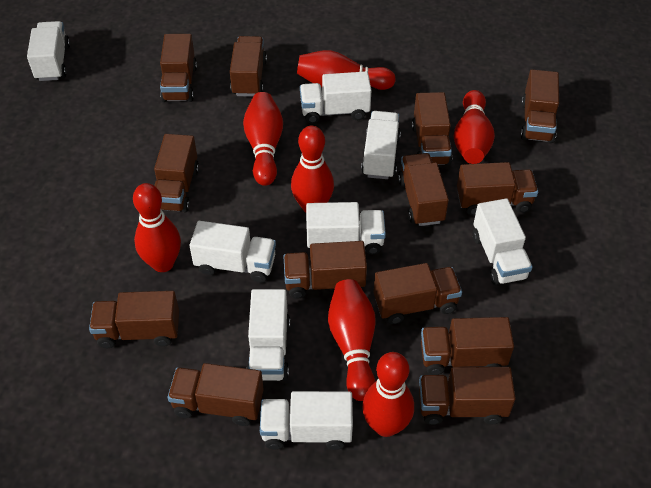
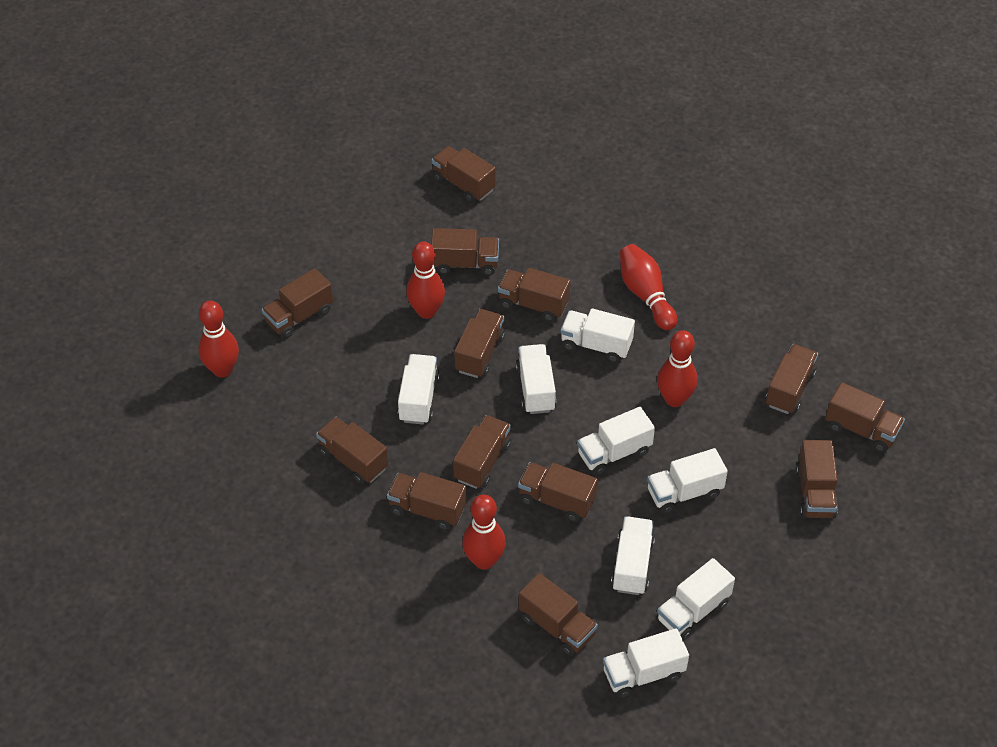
red bowling pin: 7 -> 5

